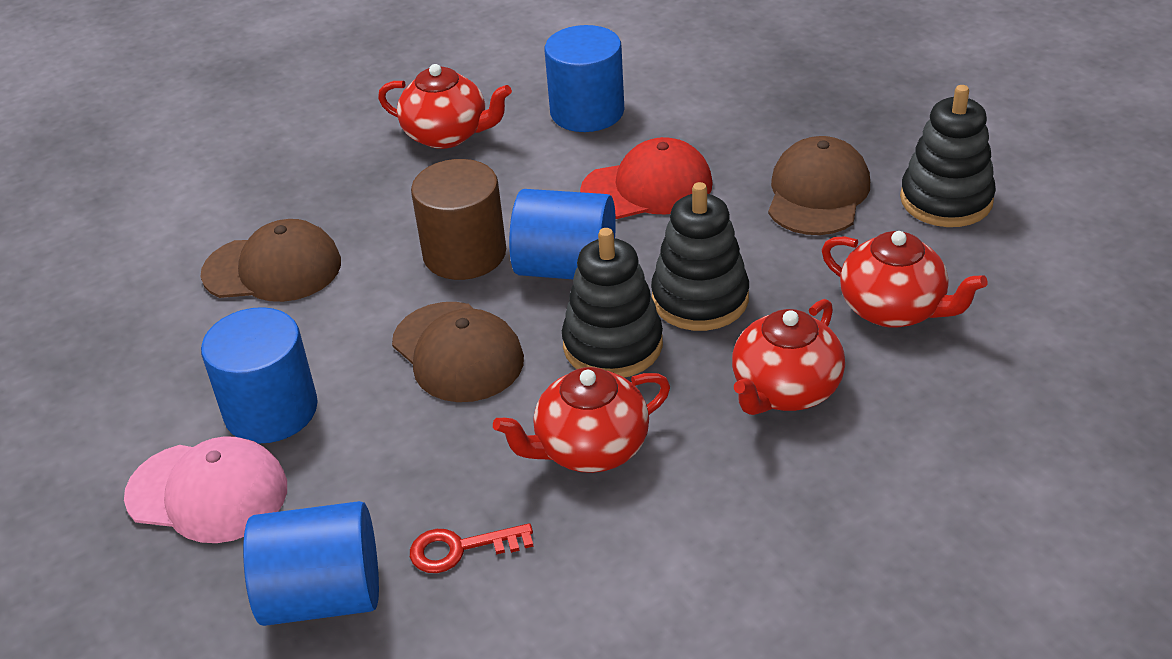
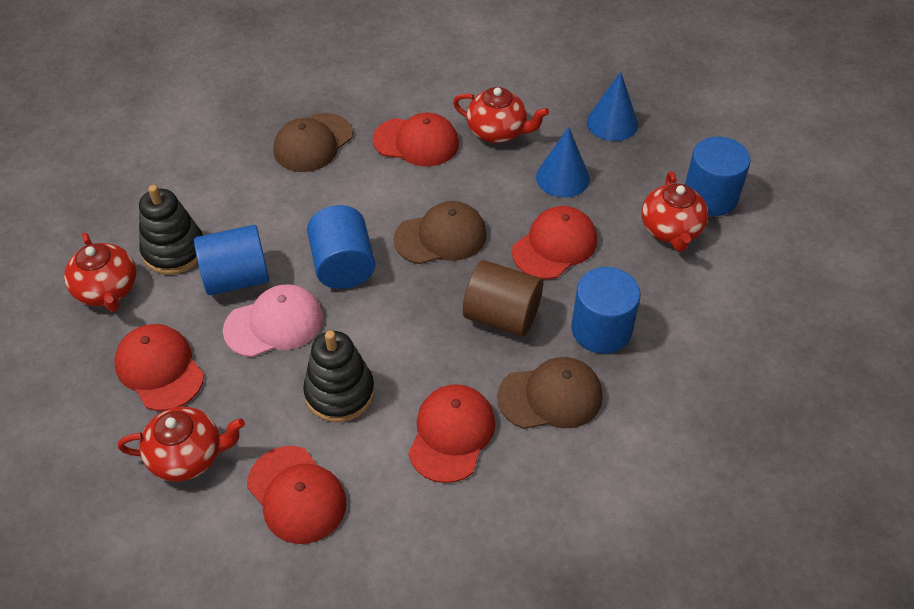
black stacking toy: 3 -> 2
blue cone: 0 -> 2
red cap: 1 -> 5
red key: 1 -> 0

